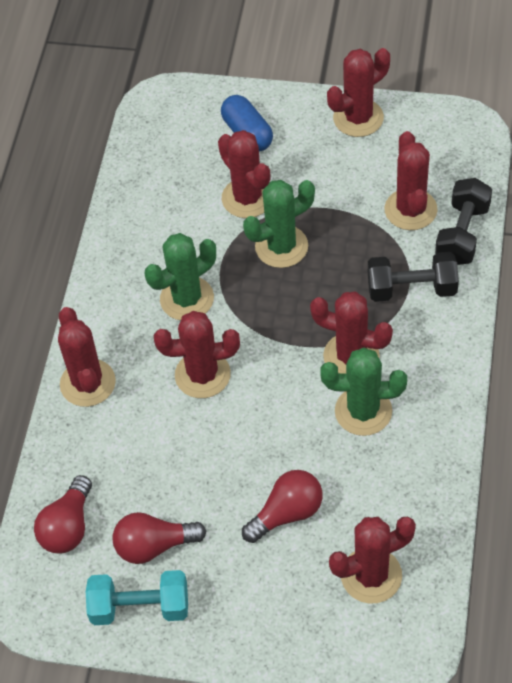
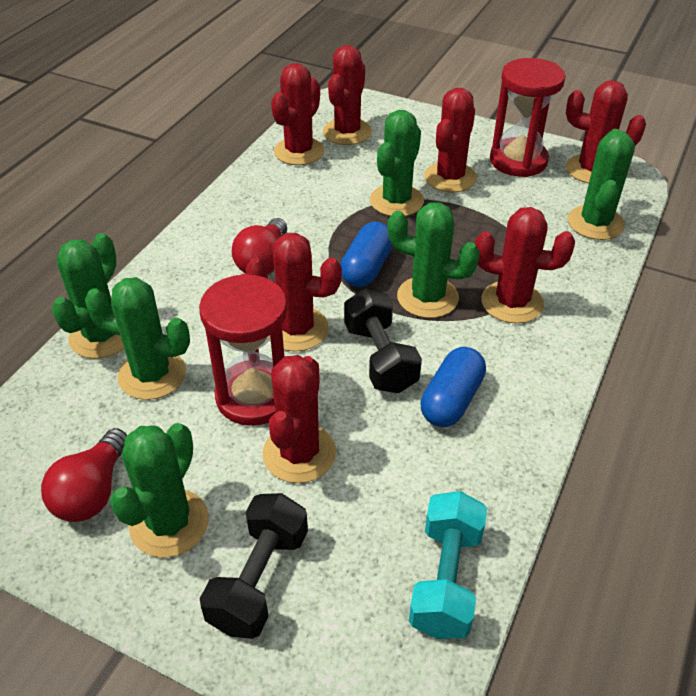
blue capsule: 1 -> 2
green cactus: 3 -> 6
red hourglass: 0 -> 2
red light bulb: 3 -> 2

